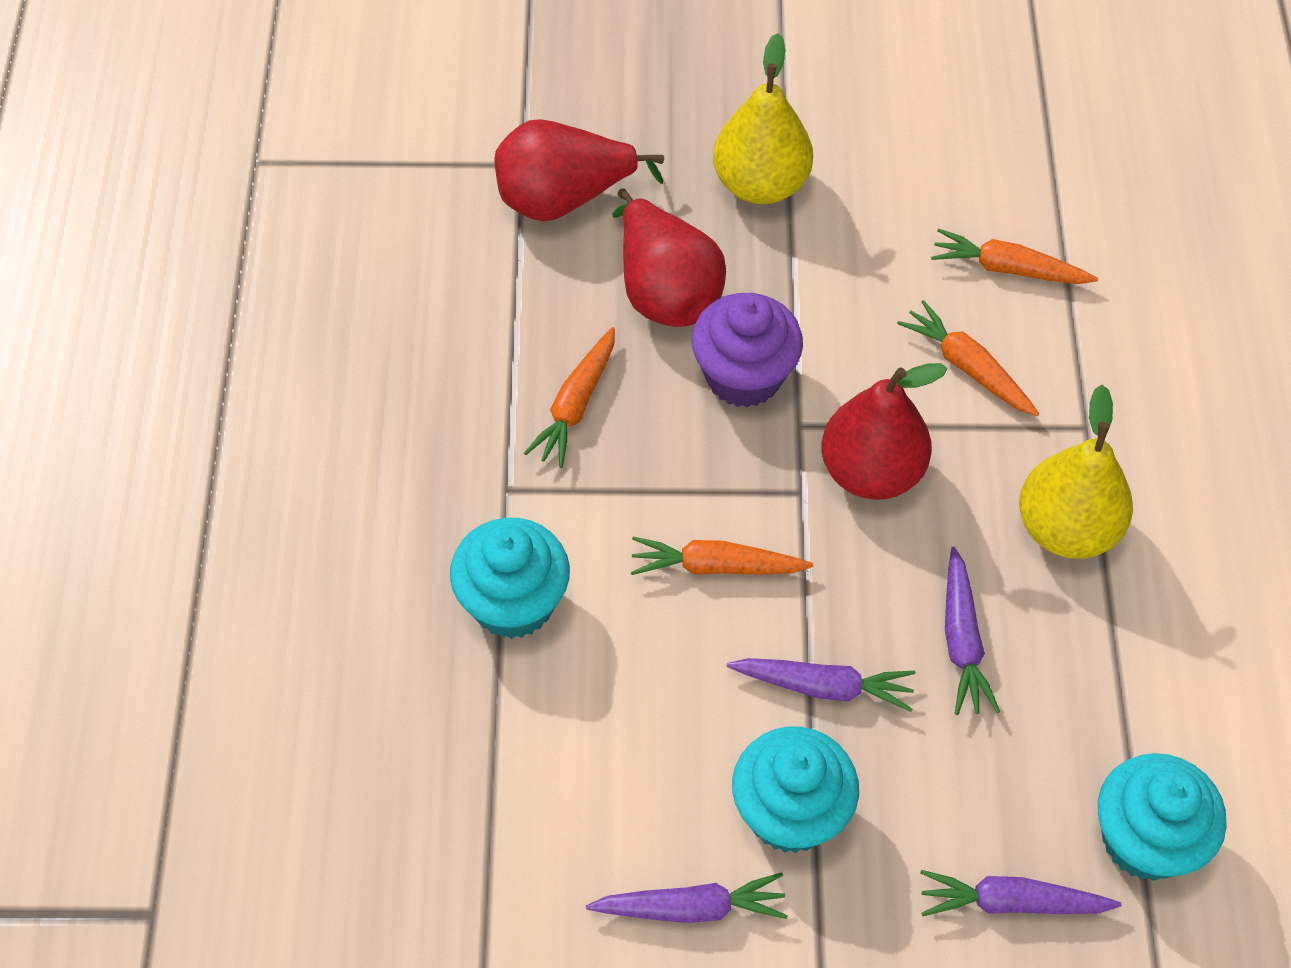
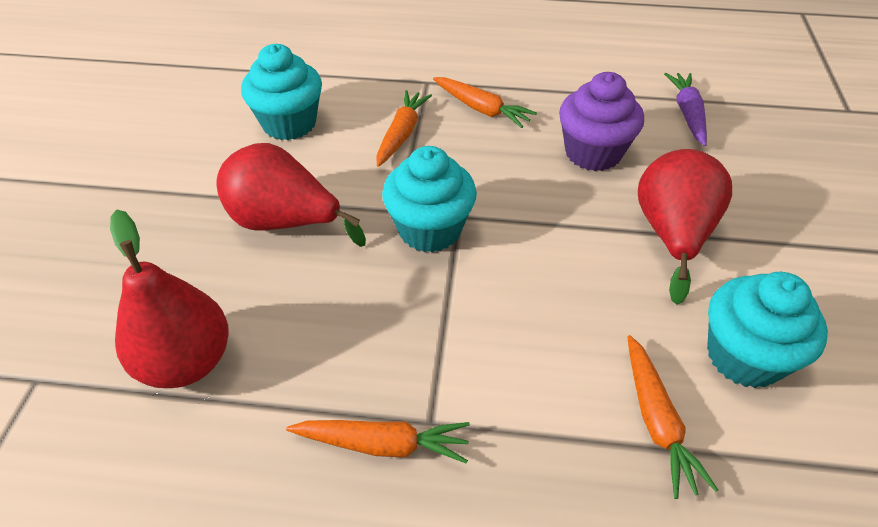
purple carrot: 4 -> 1
yellow pear: 2 -> 0

